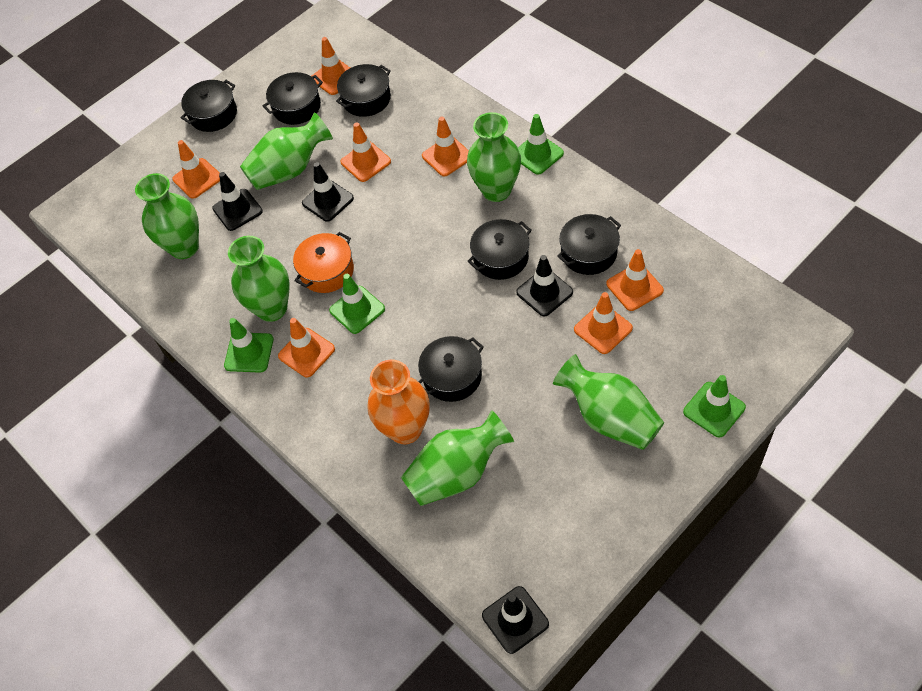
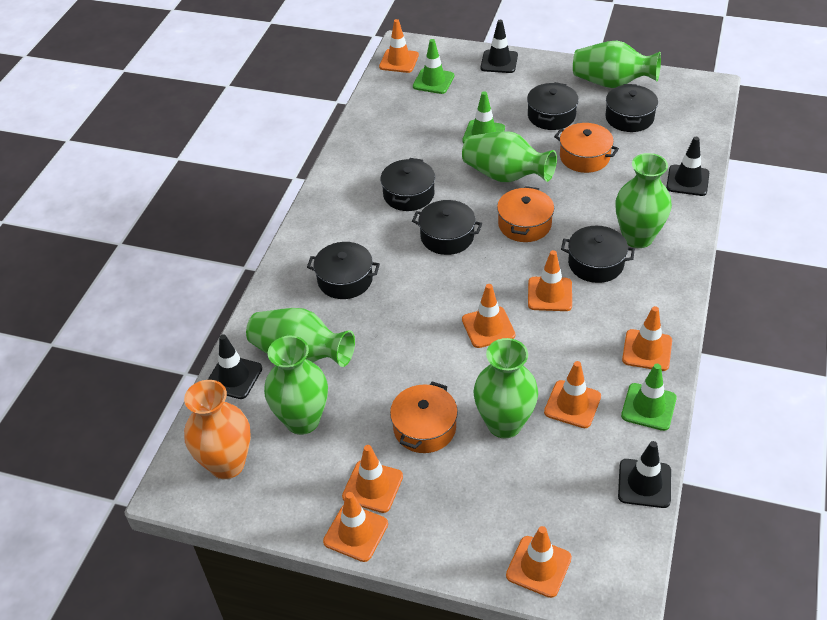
green traffic cone: 4 -> 3
orange pot: 1 -> 3
orange traffic cone: 7 -> 8

